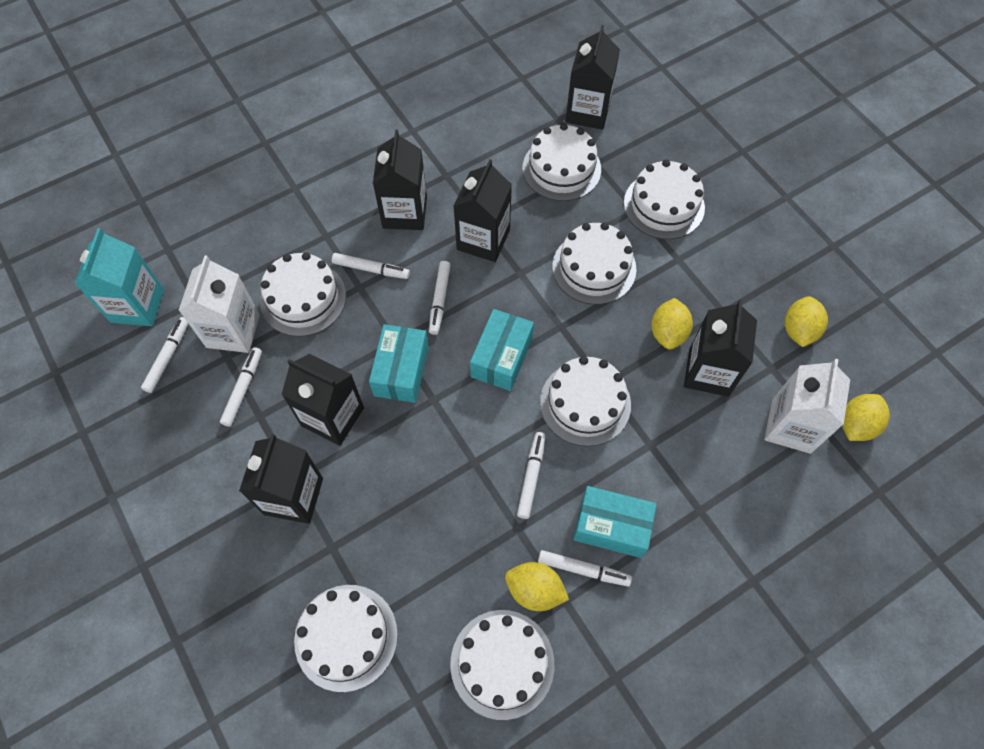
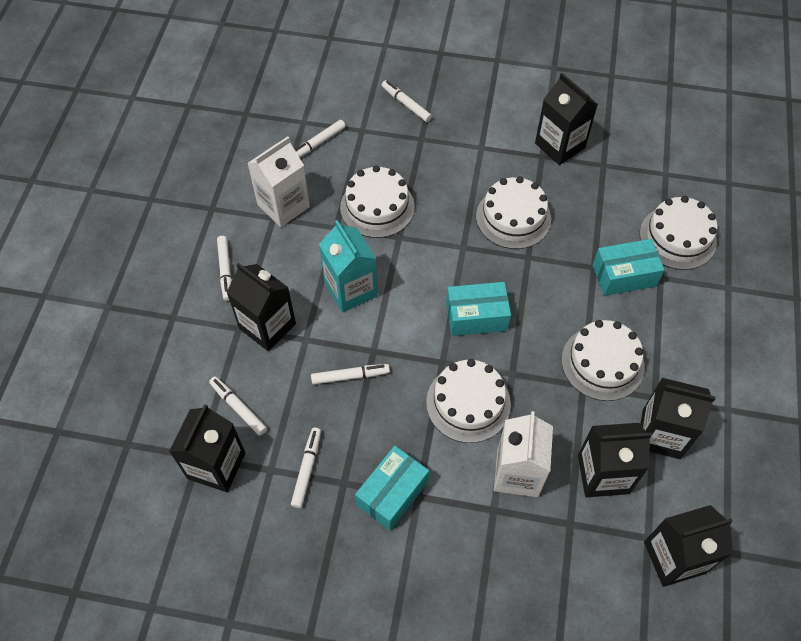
white cake: 7 -> 5
yellow lemon: 4 -> 0

